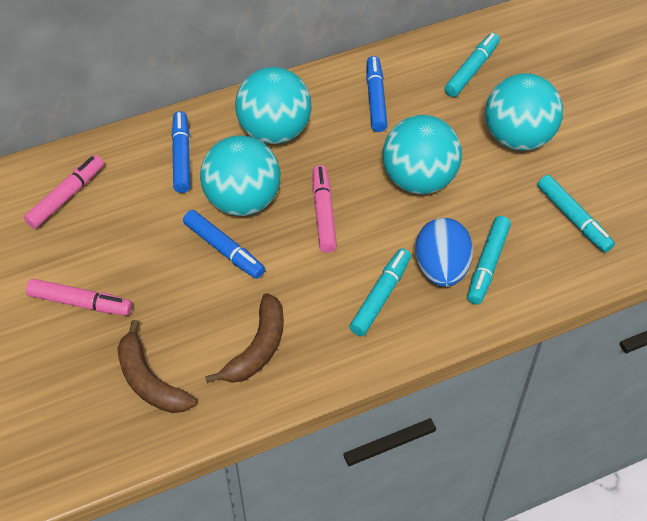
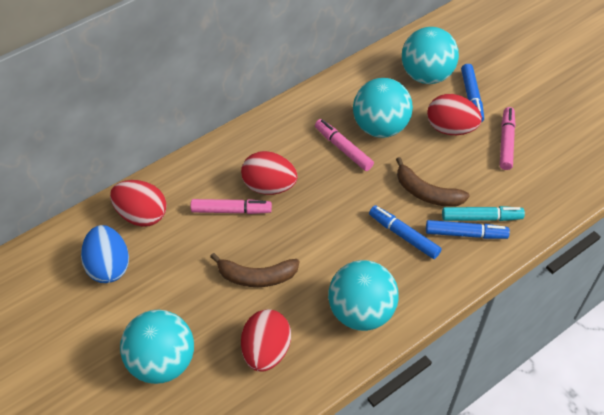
red egg: 0 -> 4
turquoise marker: 4 -> 1

